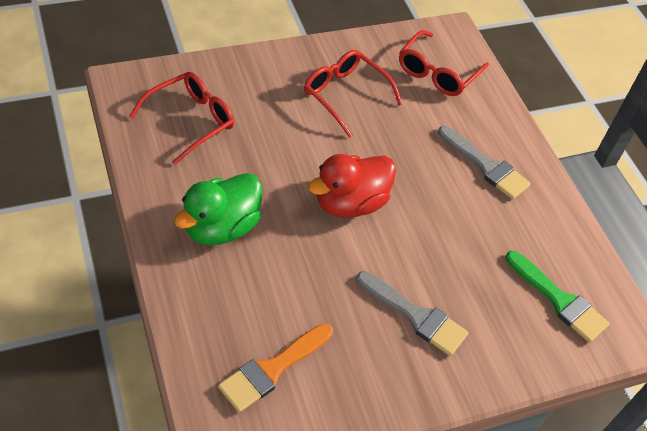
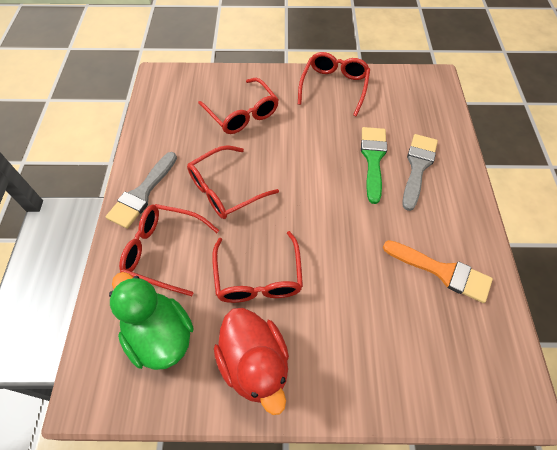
red glasses: 3 -> 5

